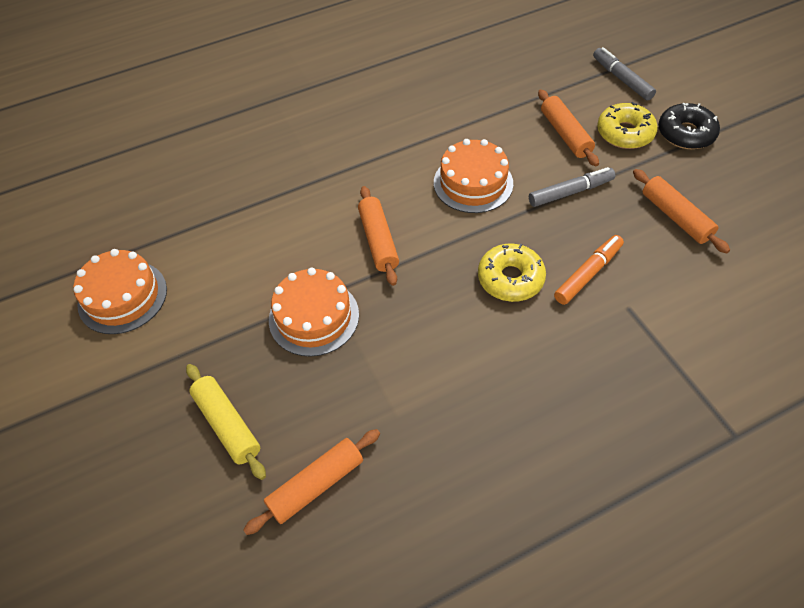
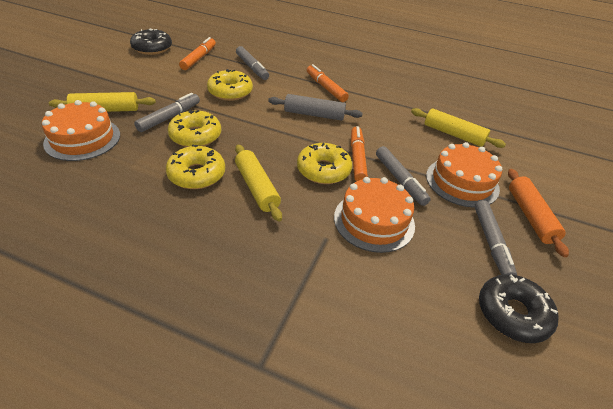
black donut: 1 -> 2
grey marker: 2 -> 4
grey rolling pin: 0 -> 1
orange marker: 1 -> 3
orange rolling pin: 4 -> 1
yellow donut: 2 -> 4
yellow rolling pin: 1 -> 3

